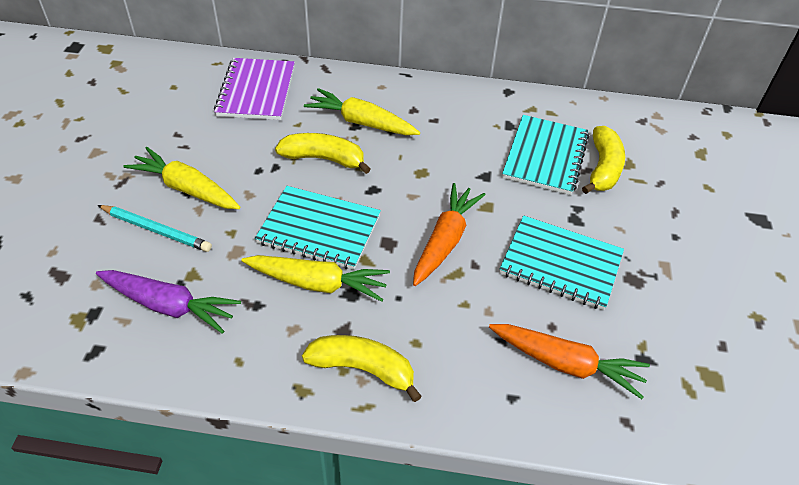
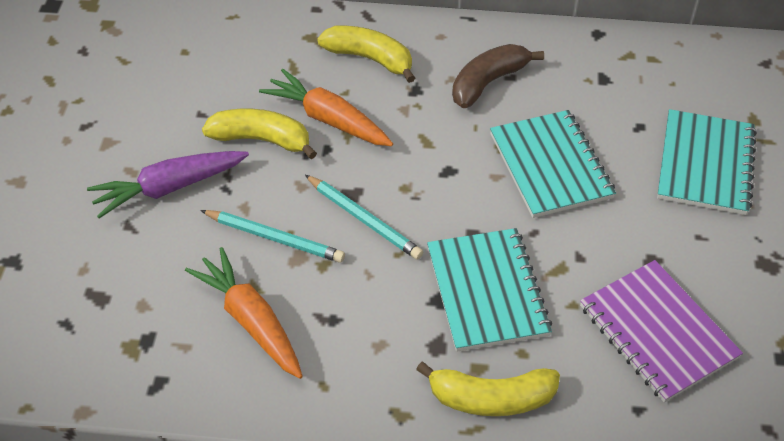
brown banana: 0 -> 1
turquoise pencil: 1 -> 2
yellow carrot: 3 -> 0

